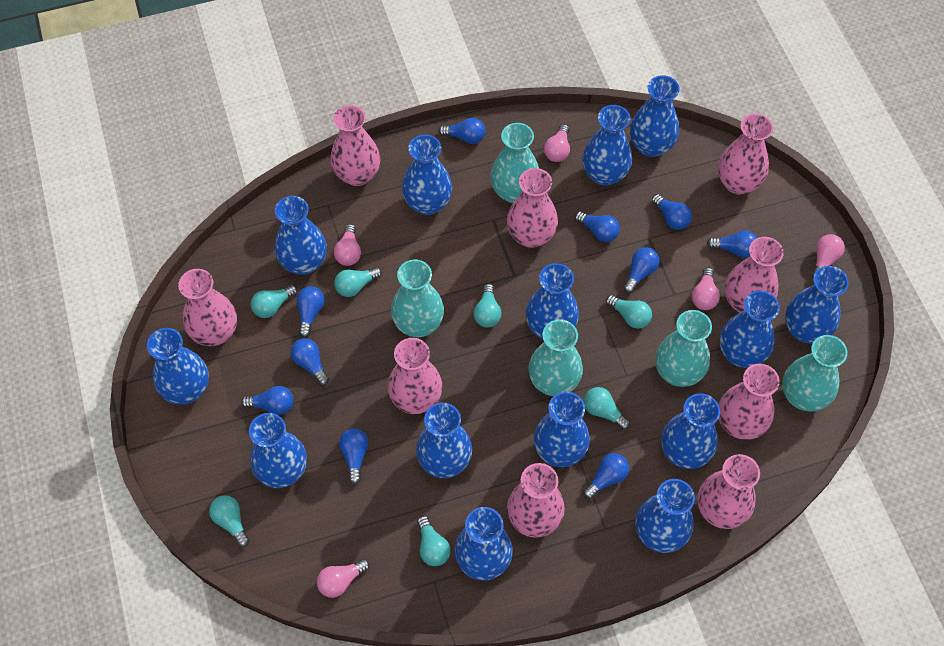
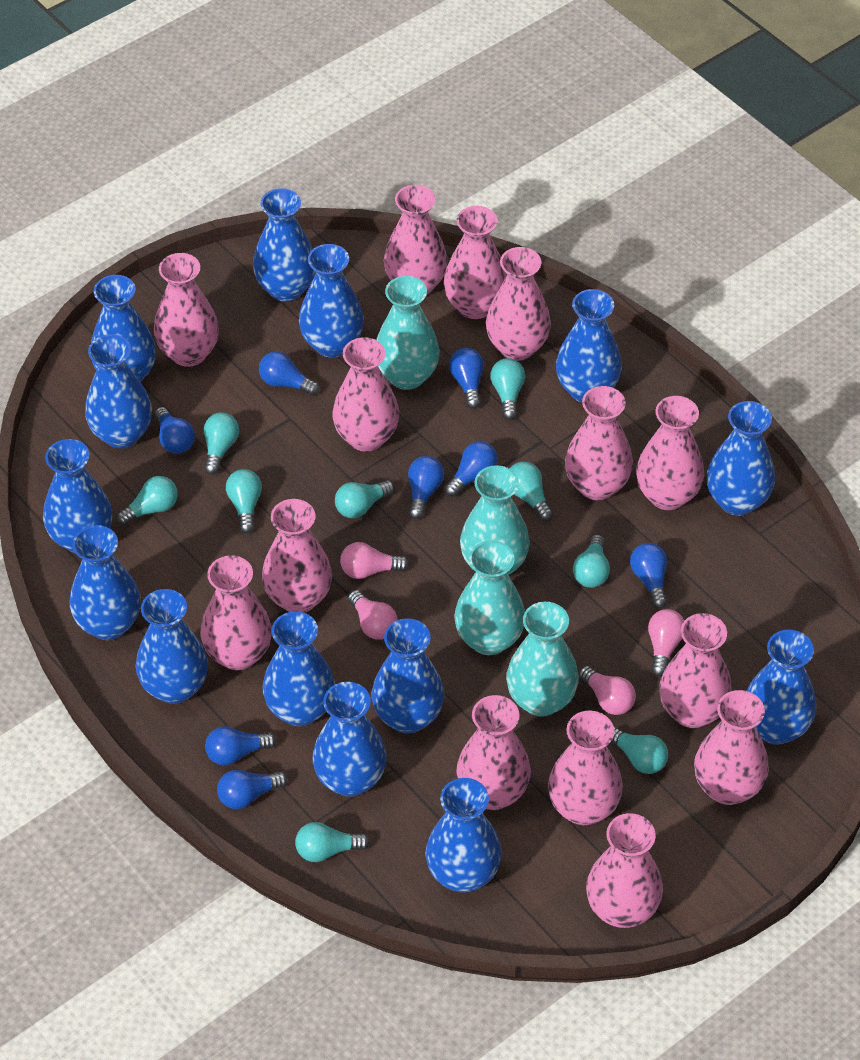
blue light bulb: 10 -> 8
pink light bulb: 5 -> 4
pink vase: 9 -> 14
turquoise light bulb: 7 -> 9
turquoise vase: 5 -> 4

